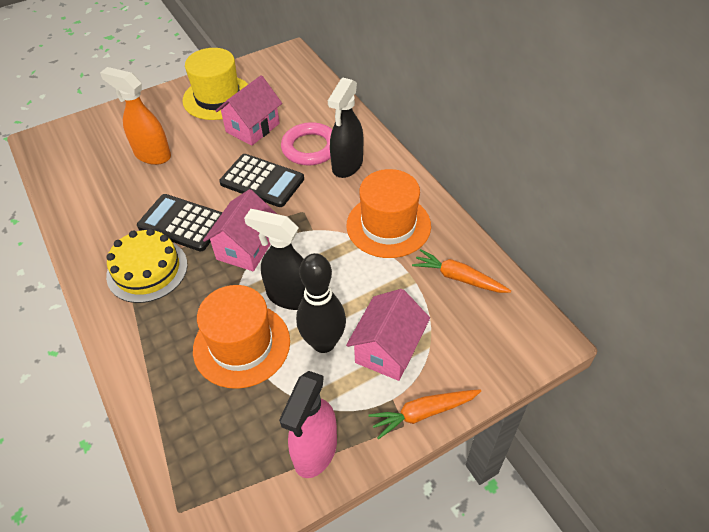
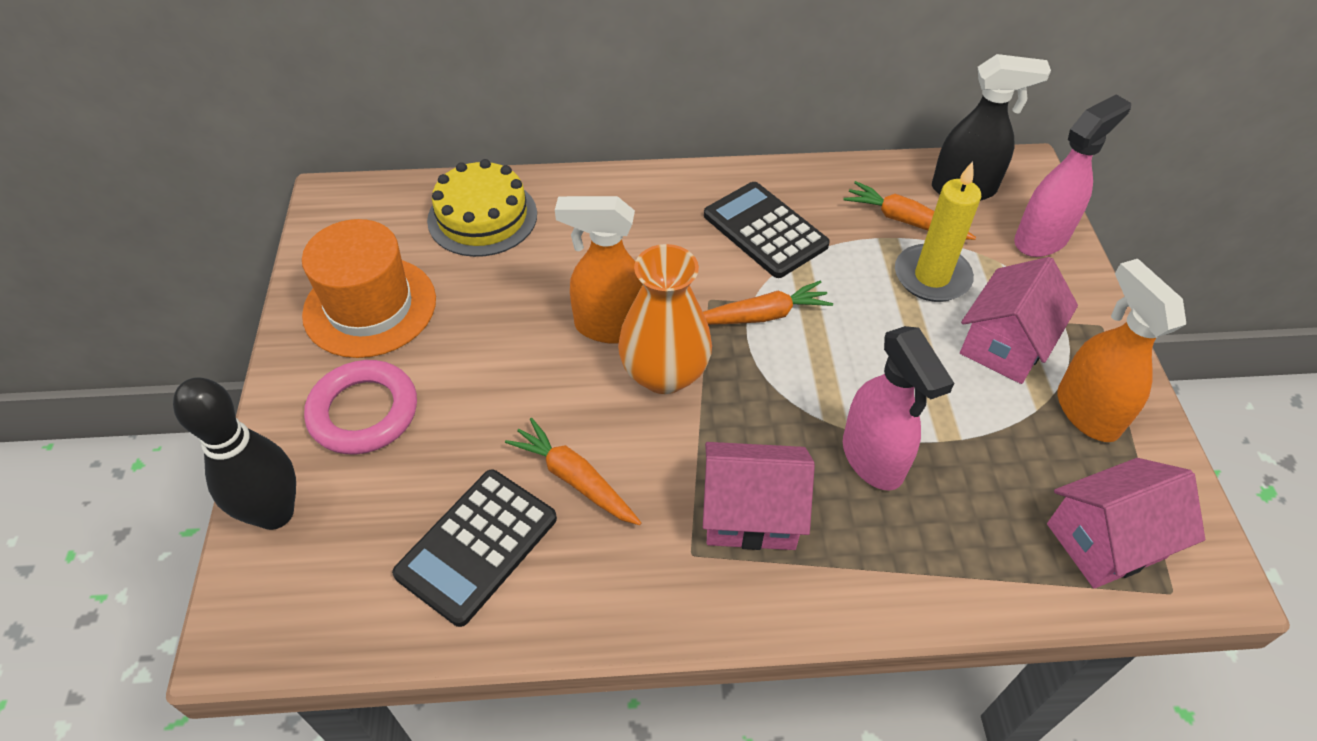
black spray bottle: 2 -> 1
orange carrot: 2 -> 3
orange hat: 2 -> 1
orange spray bottle: 1 -> 2
orange vase: 0 -> 1
pink spray bottle: 1 -> 2
yellow candle: 0 -> 1
yellow hat: 1 -> 0

